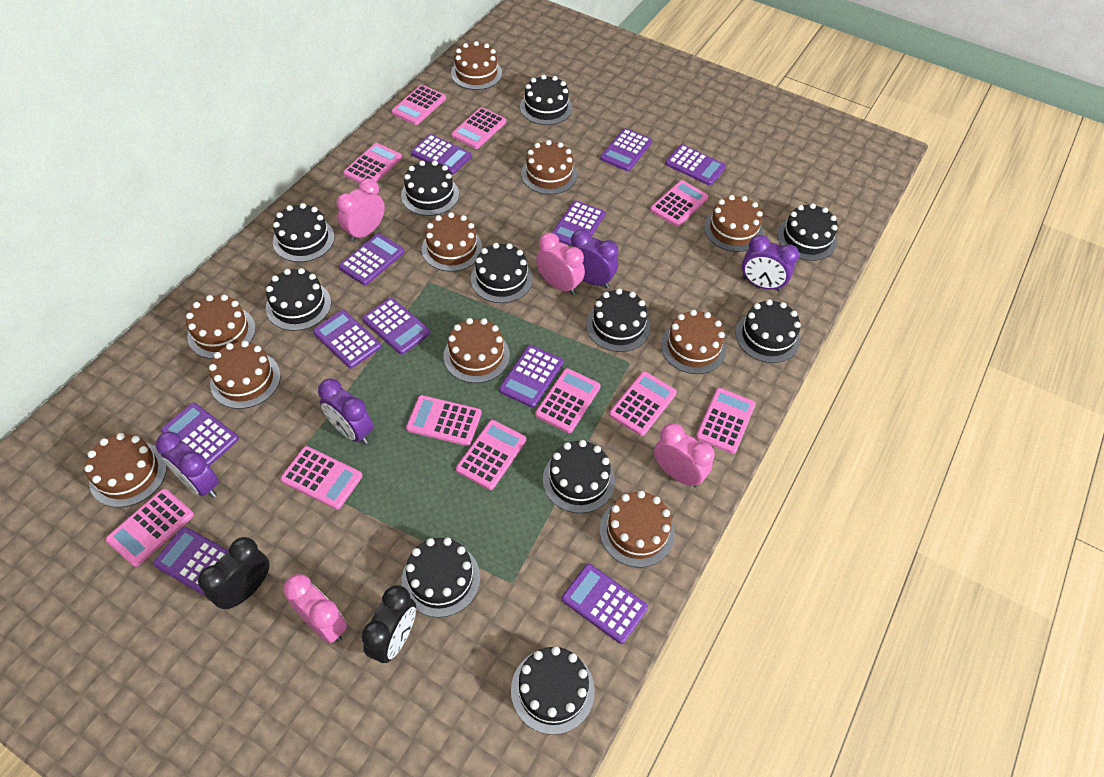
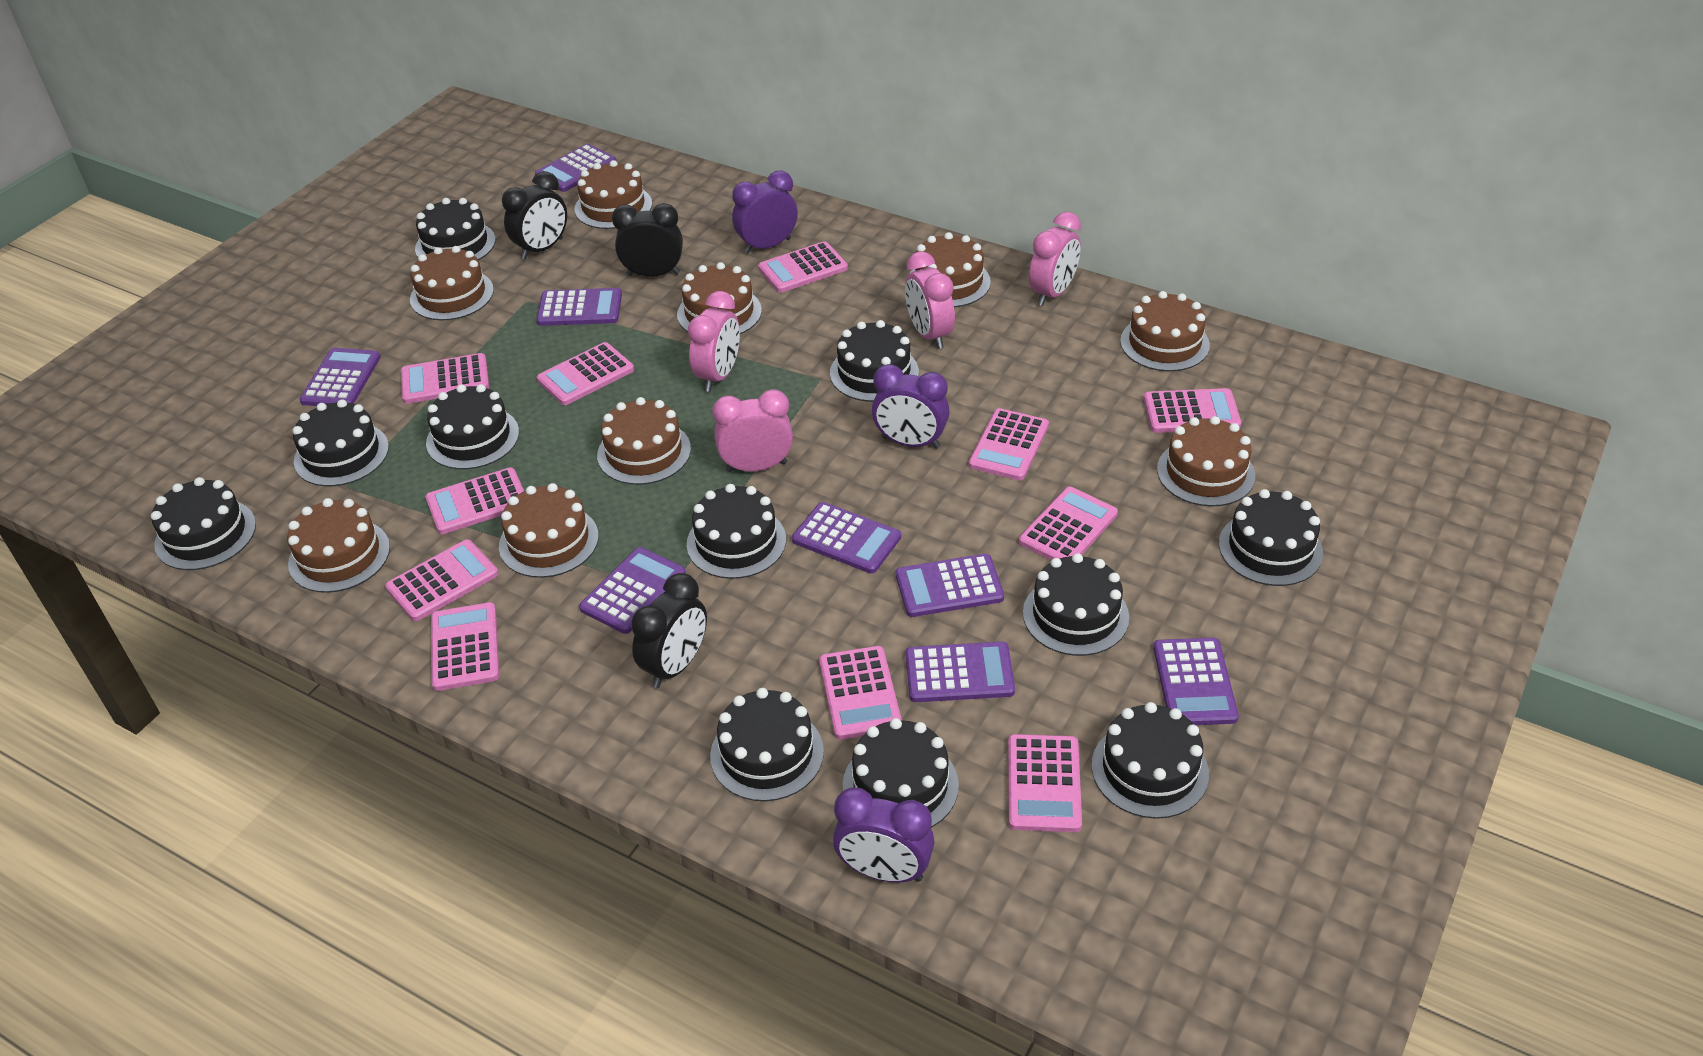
black clock: 2 -> 3
brown cake: 10 -> 9
purple calculator: 11 -> 8
purple clock: 4 -> 3

